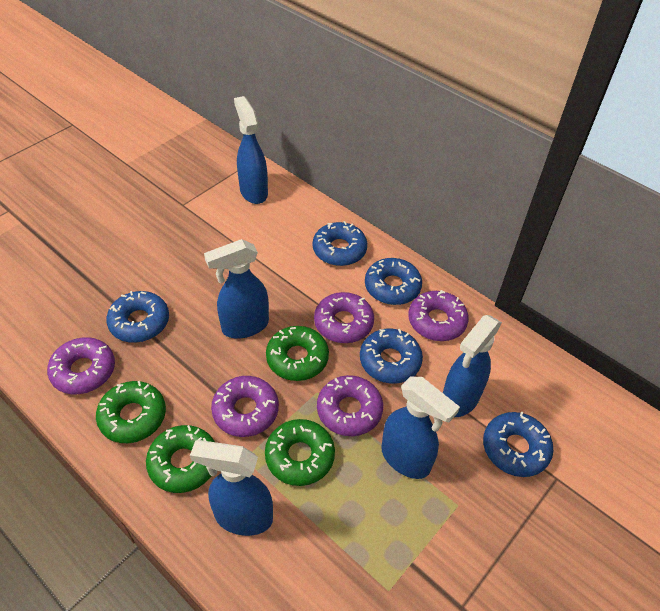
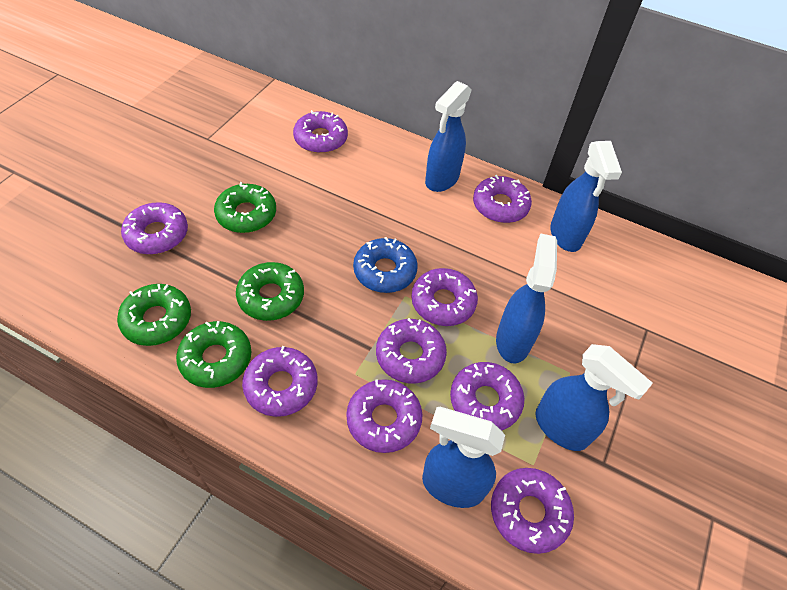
blue donut: 5 -> 1
purple donut: 5 -> 9

